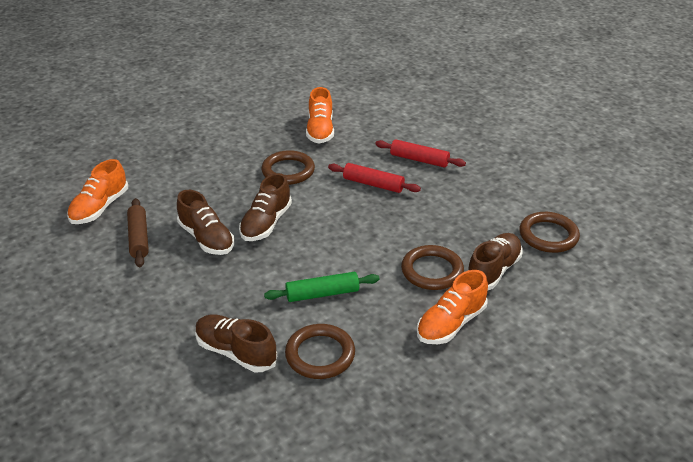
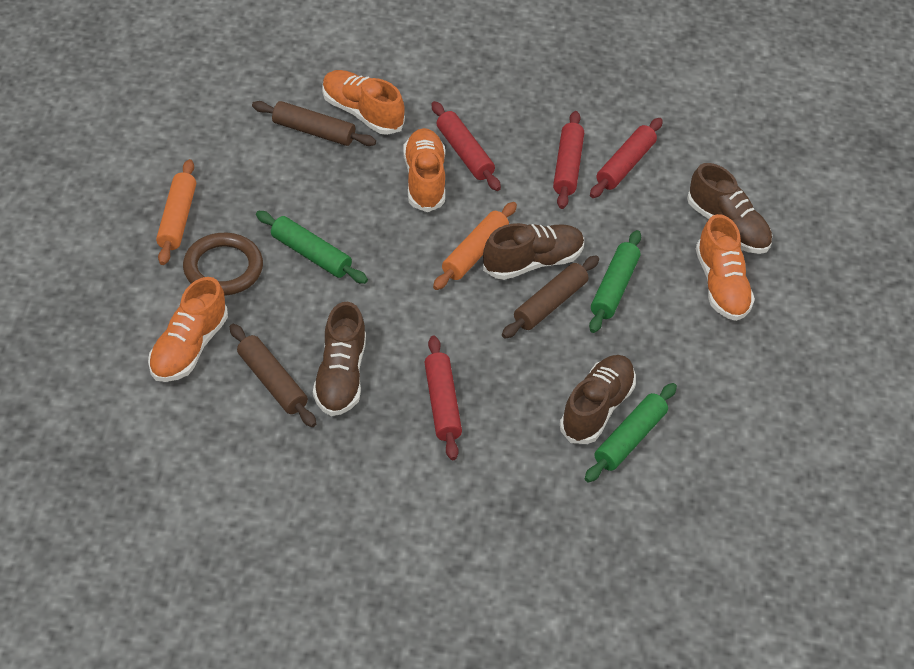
brown ring: 4 -> 1
brown rolling pin: 1 -> 3
green rolling pin: 1 -> 3
orange rolling pin: 0 -> 2
orange shoe: 3 -> 4
red rolling pin: 2 -> 4

